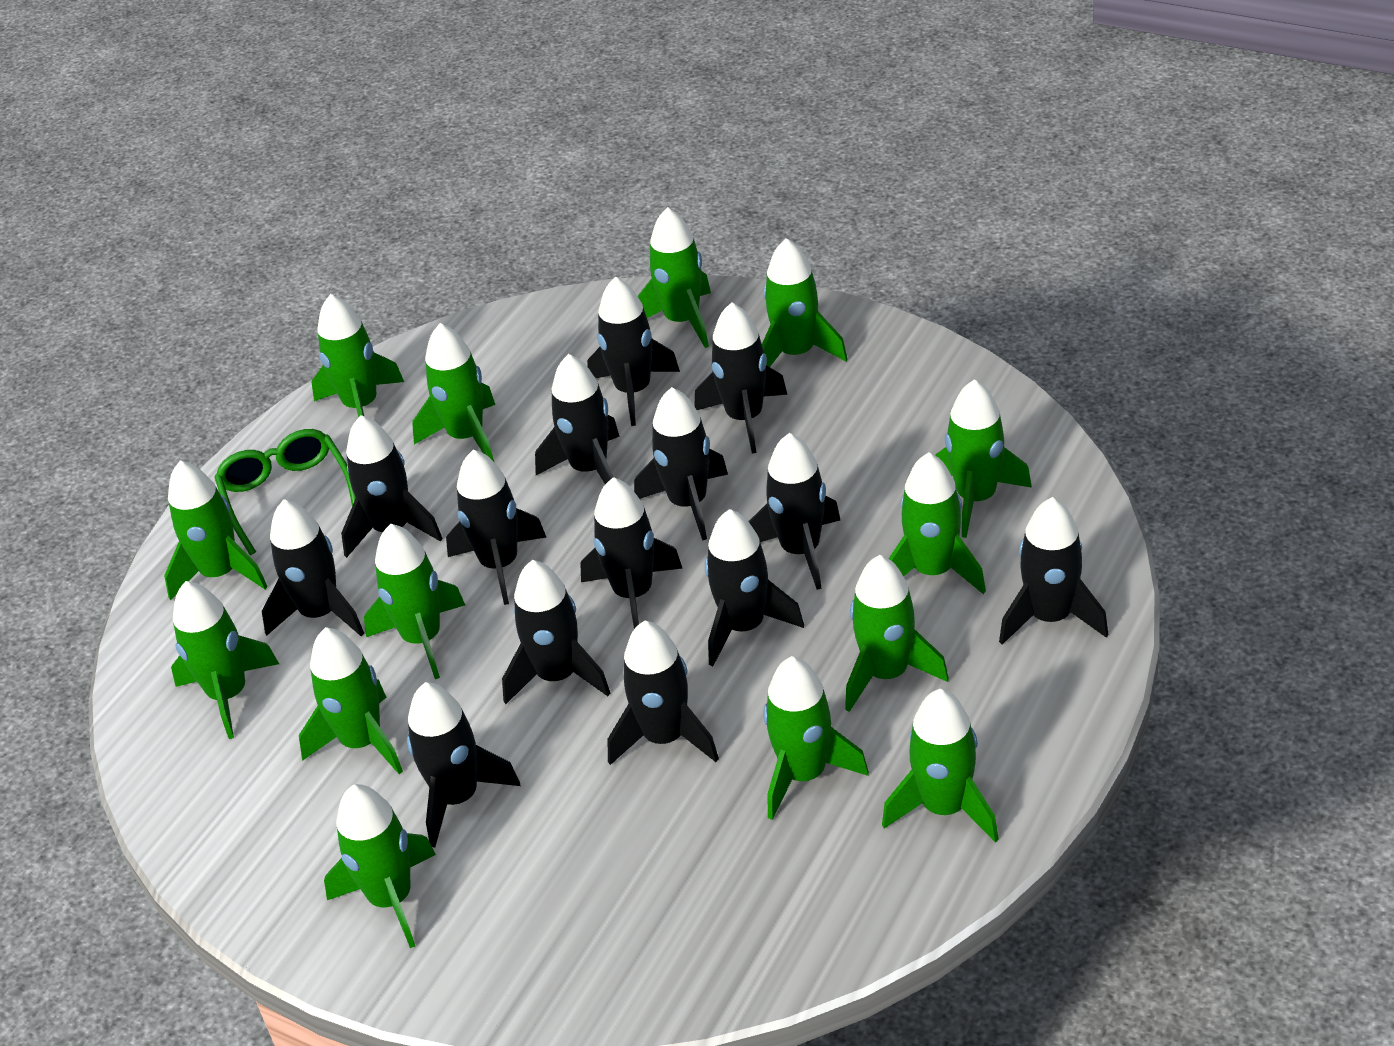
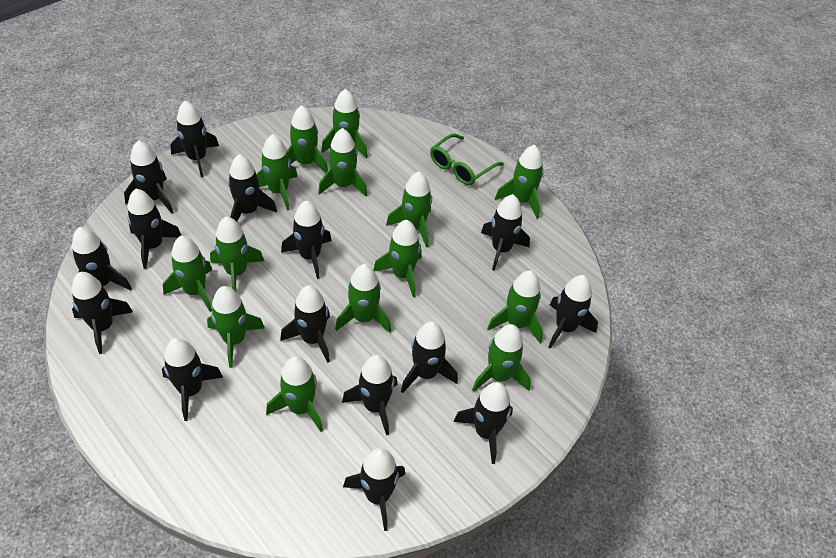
black rocket: 14 -> 15

